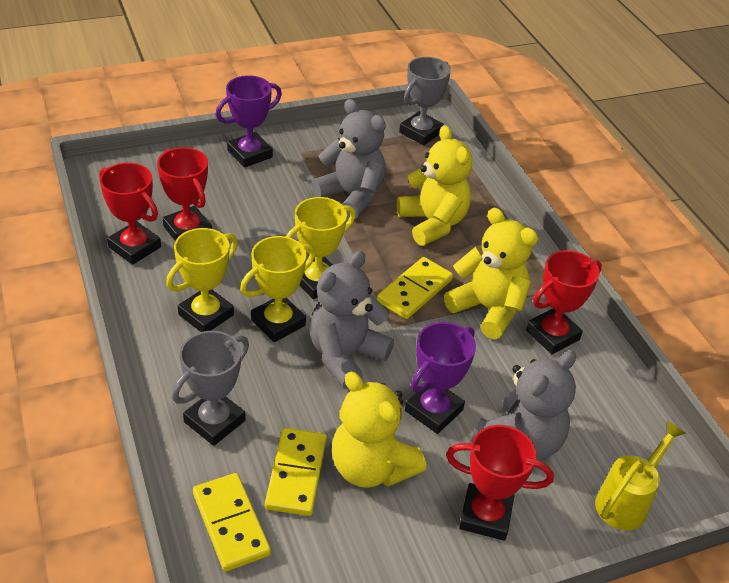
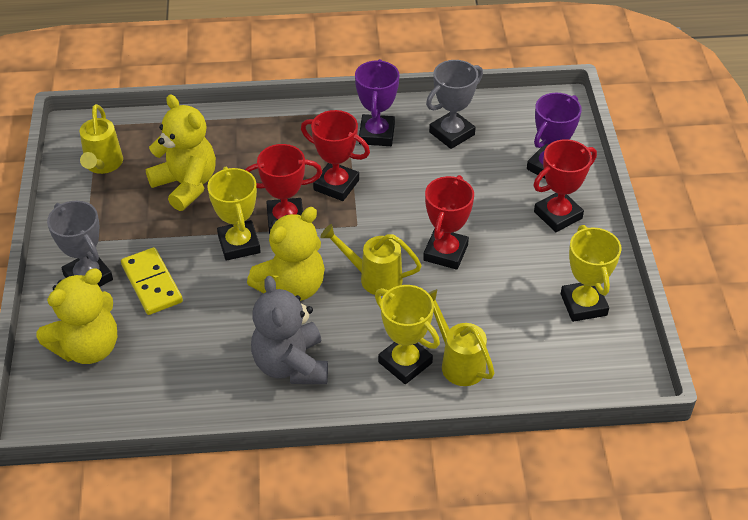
grey teddy bear: 3 -> 1
yellow domino: 3 -> 1
yellow watering can: 1 -> 3

